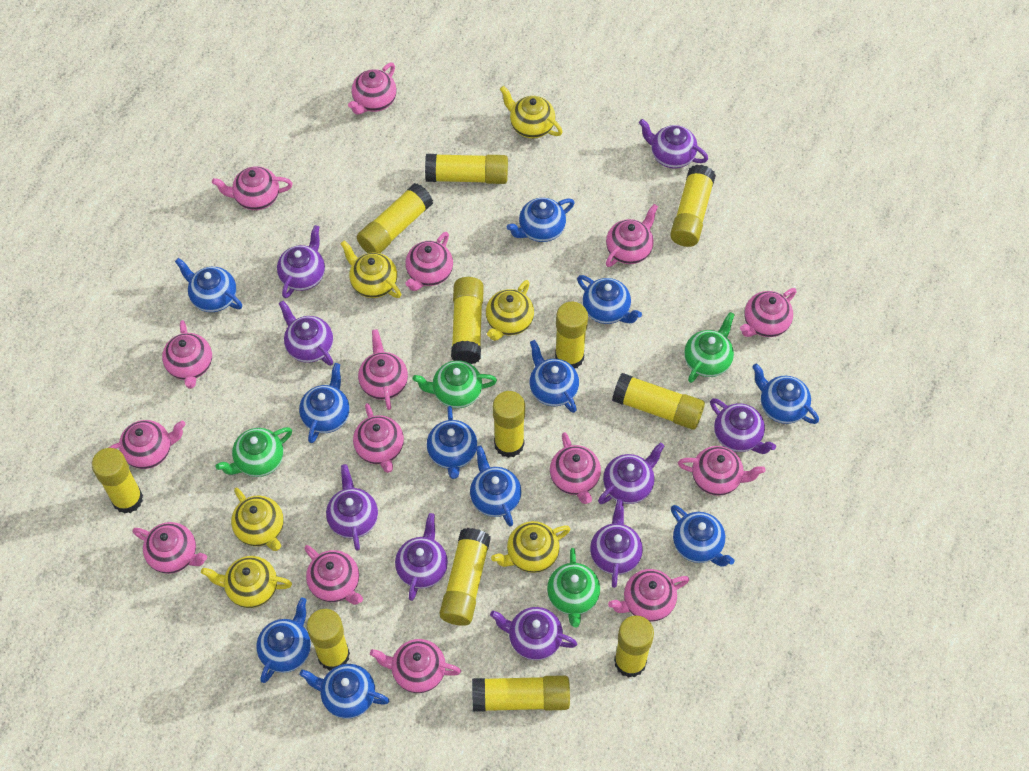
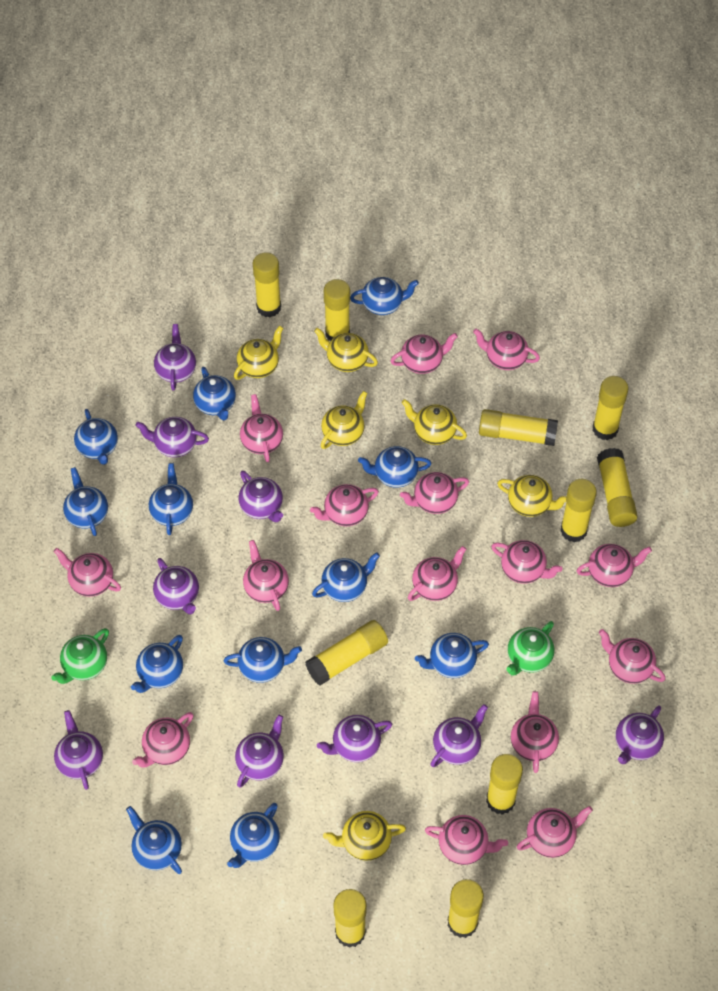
blue teapot: 11 -> 12
green teapot: 4 -> 2
yellow glue stick: 12 -> 10

